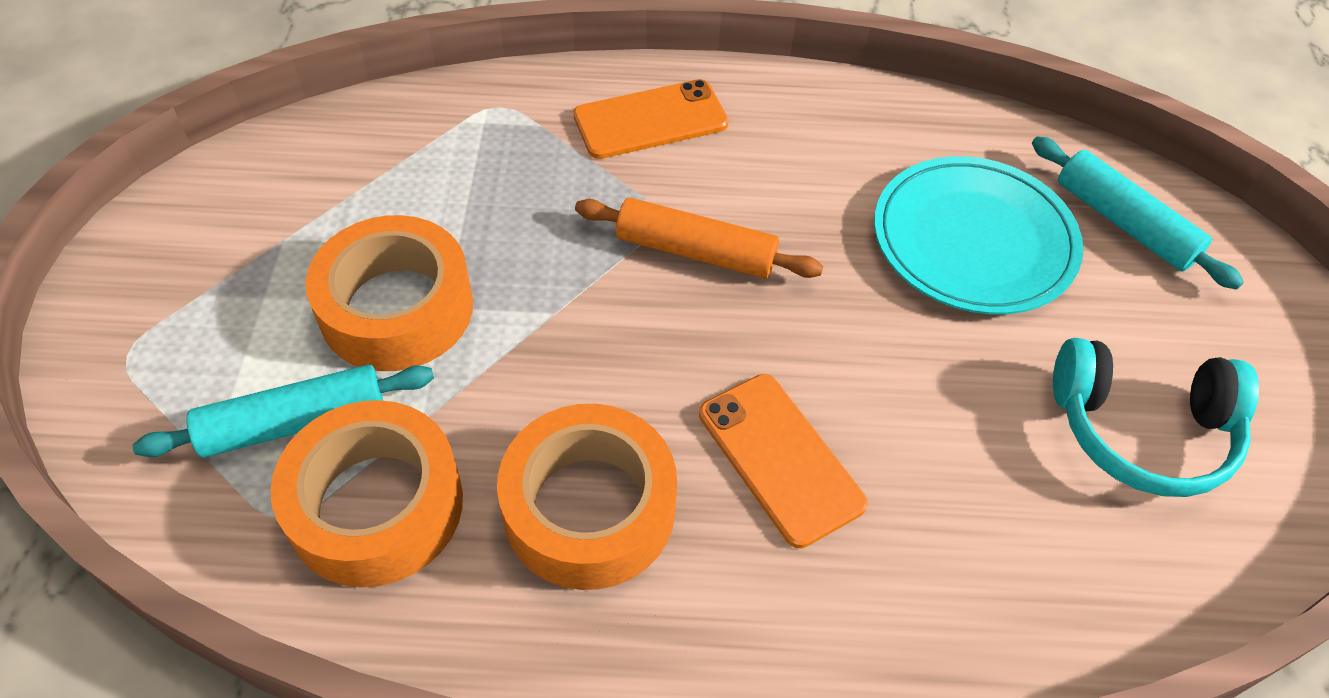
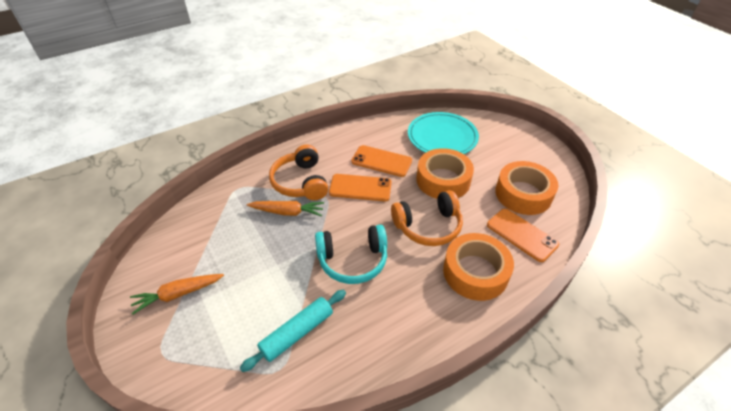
orange carrot: 0 -> 2
orange headphones: 0 -> 2
orange phone: 2 -> 3
orange rolling pin: 1 -> 0
turquoise rolling pin: 2 -> 1

